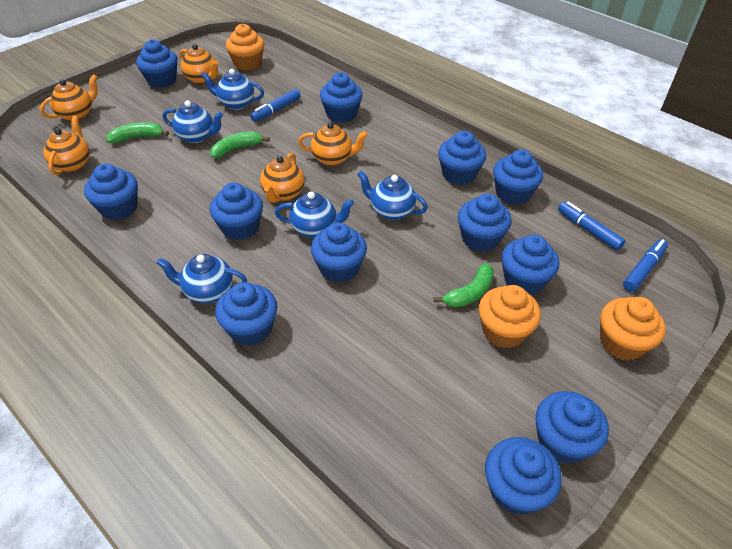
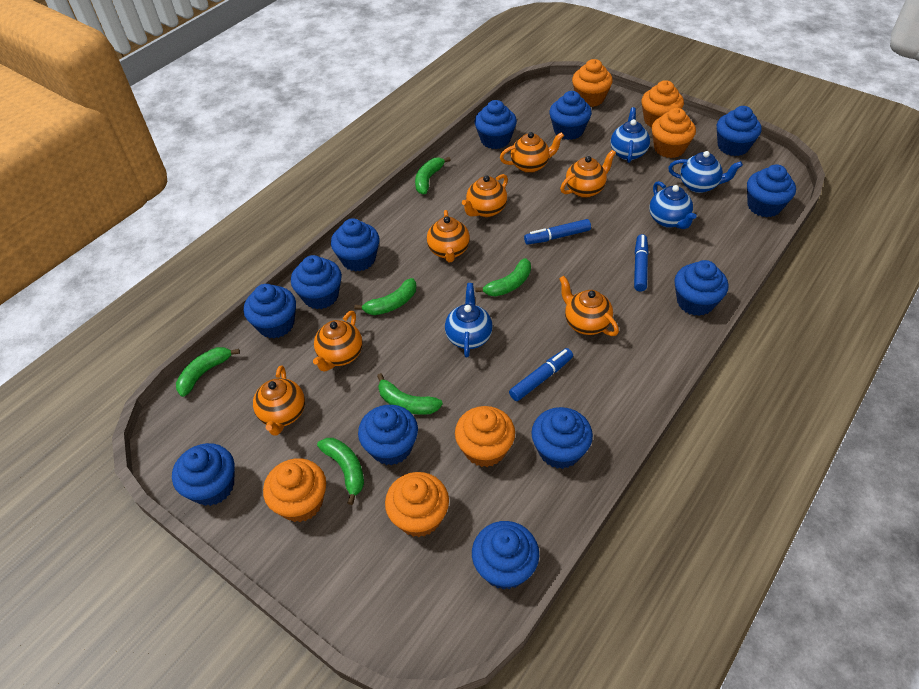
blue teapot: 5 -> 4
green banana: 3 -> 6
orange cupcake: 3 -> 6
orange teapot: 5 -> 7

